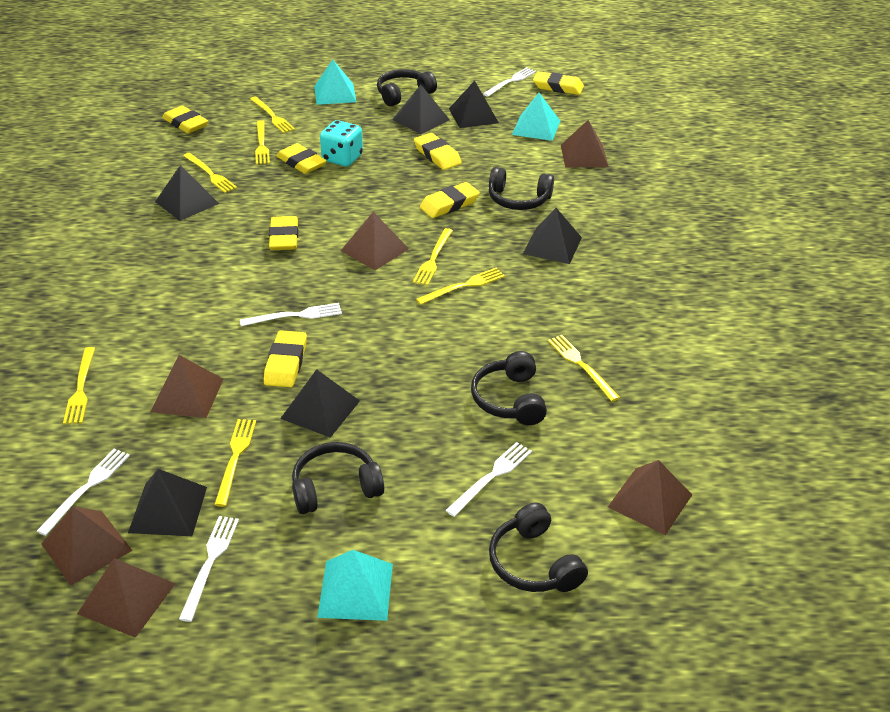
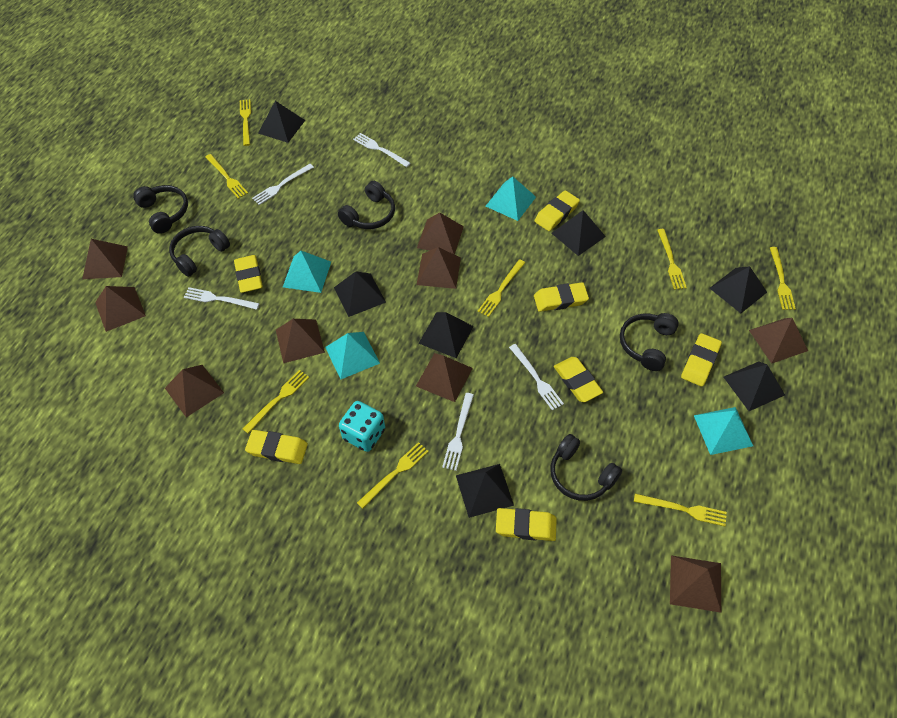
black pyramid: 6 -> 7
brown pyramid: 6 -> 9
turquoise pyramid: 3 -> 4

